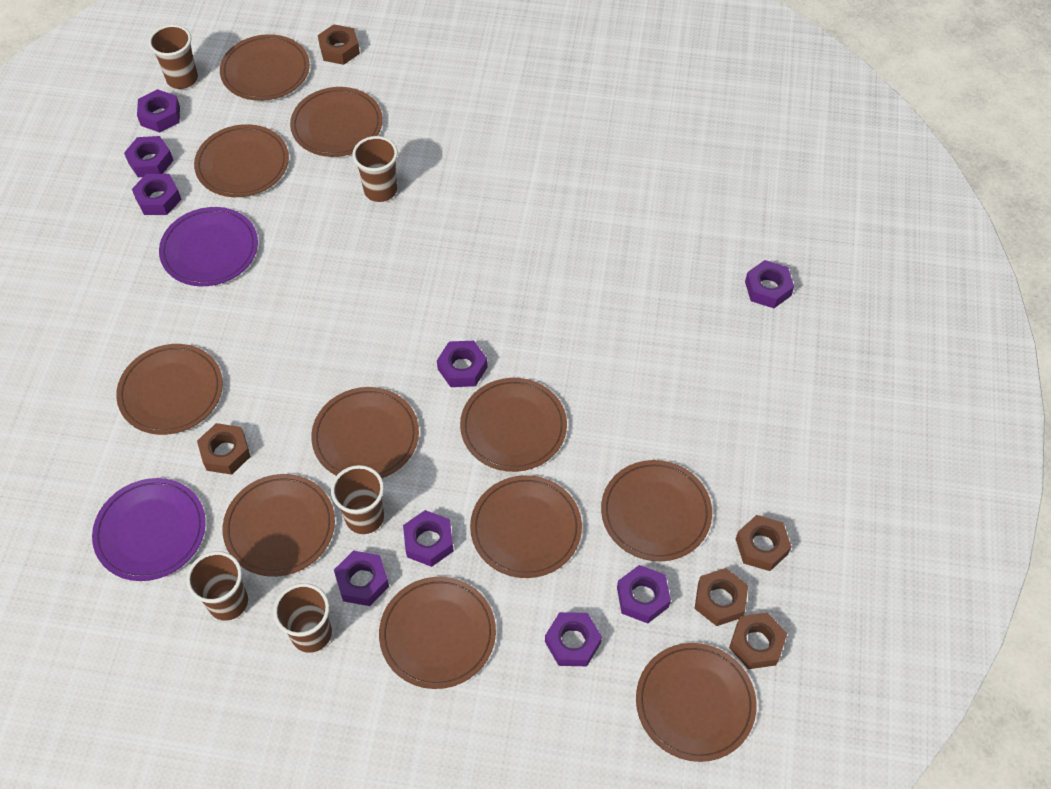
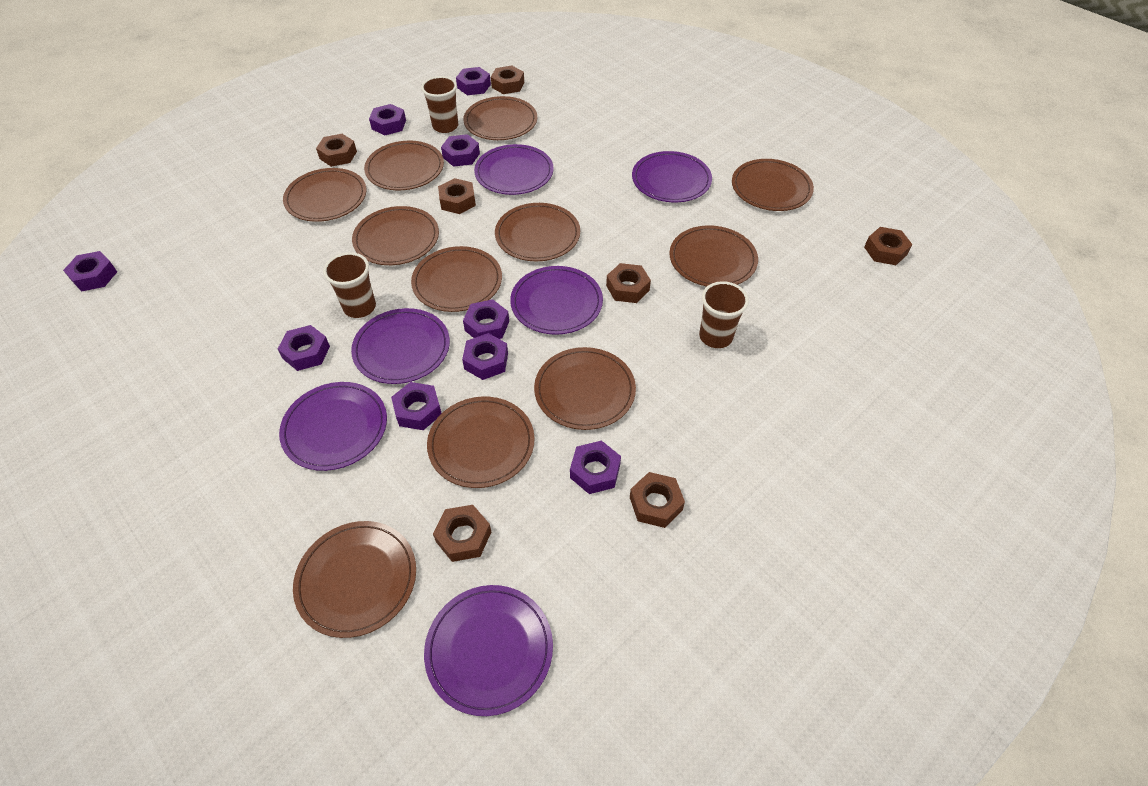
brown cup: 5 -> 3
brown nut: 5 -> 7
purple plate: 2 -> 6

